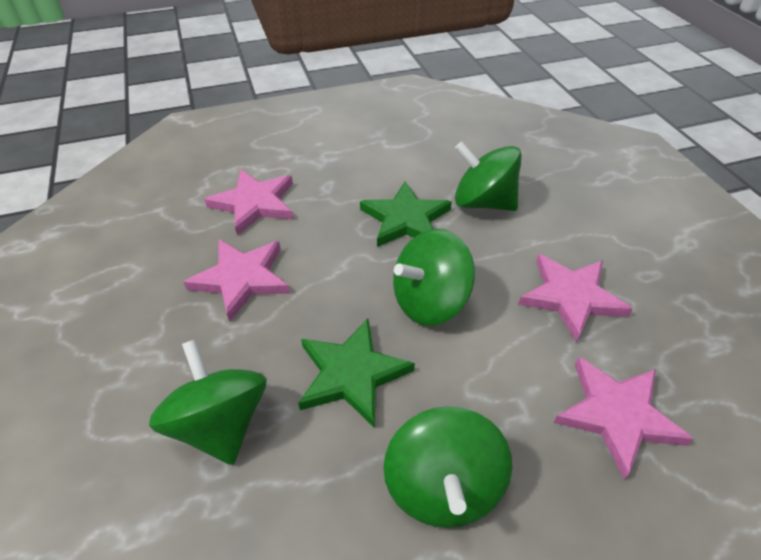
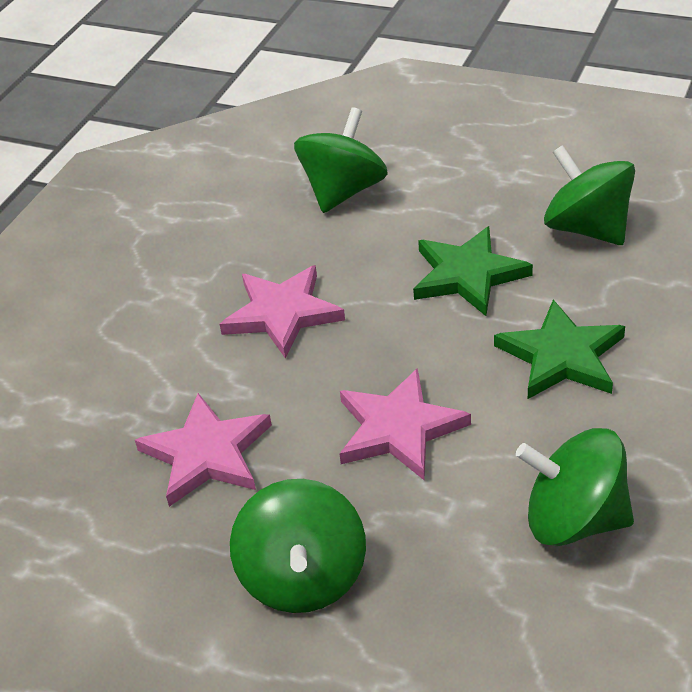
pink star: 4 -> 3

